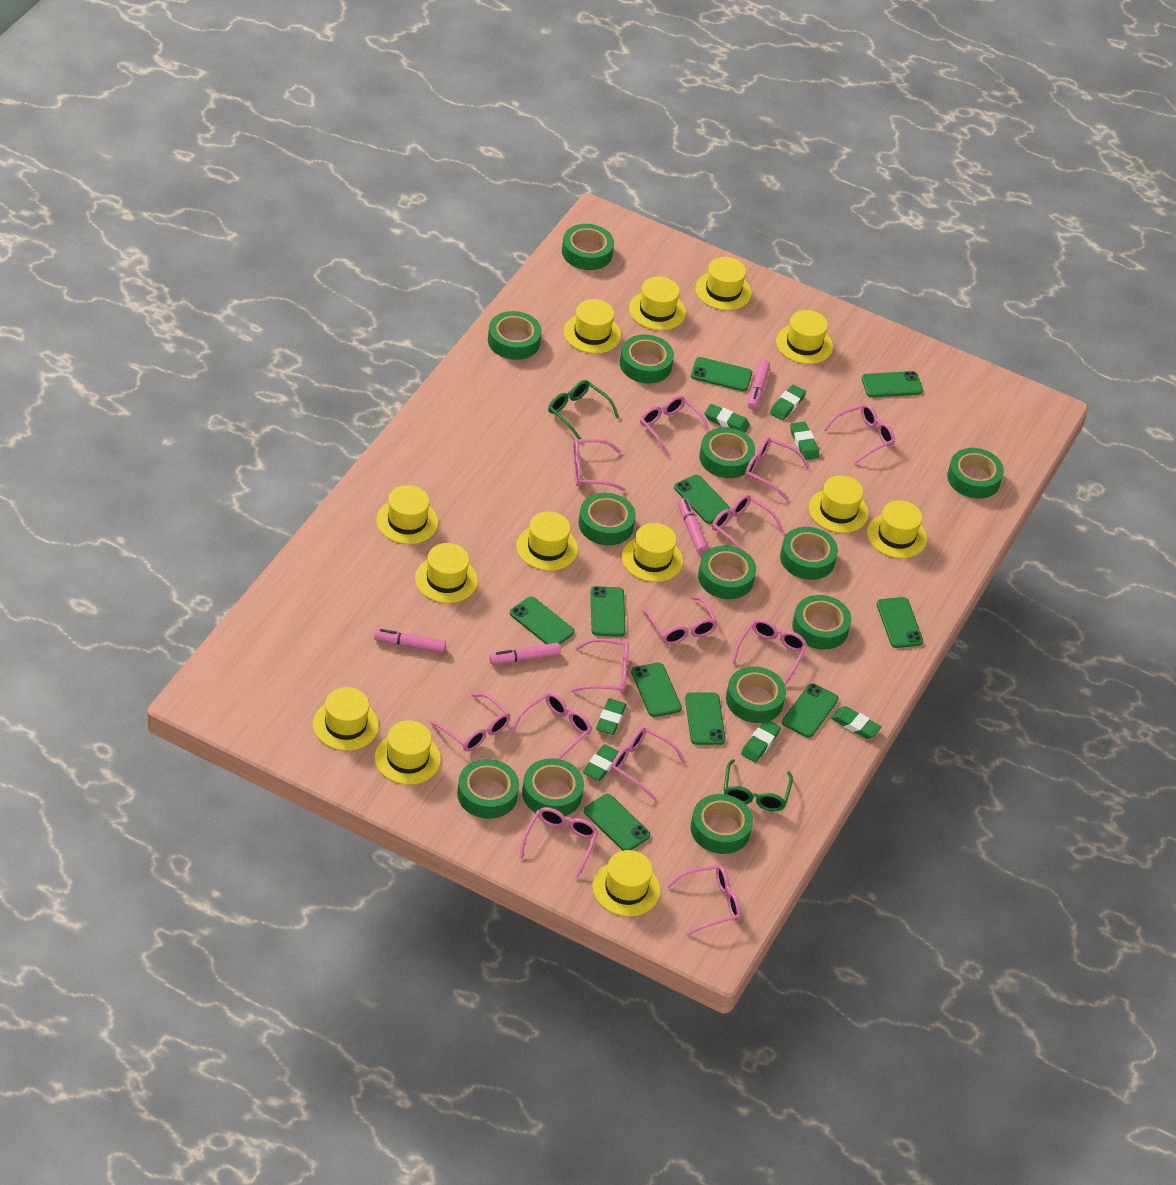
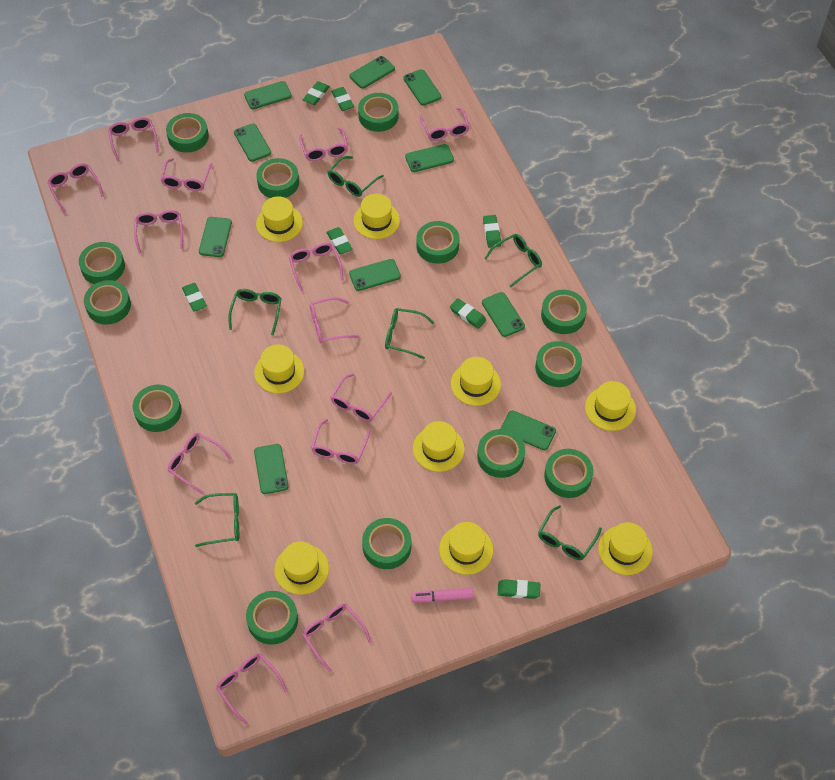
green glasses: 2 -> 6
pink marker: 4 -> 1
yellow hat: 13 -> 9

